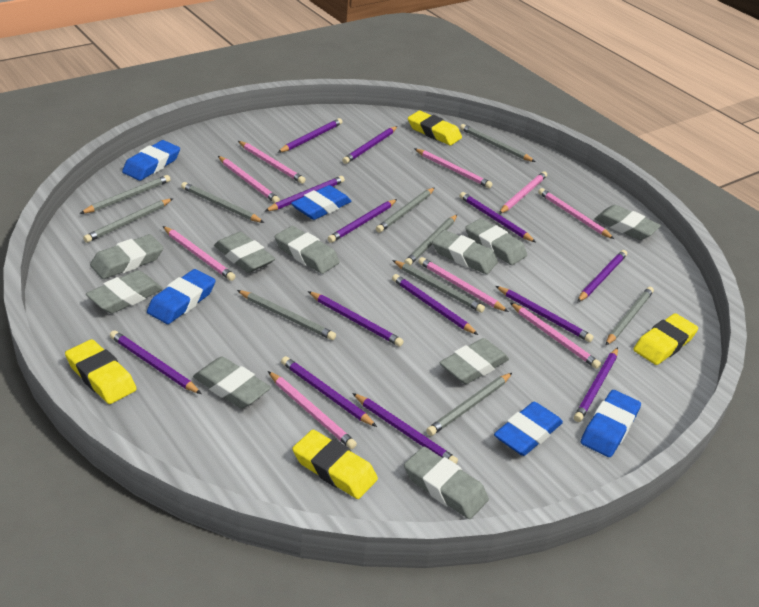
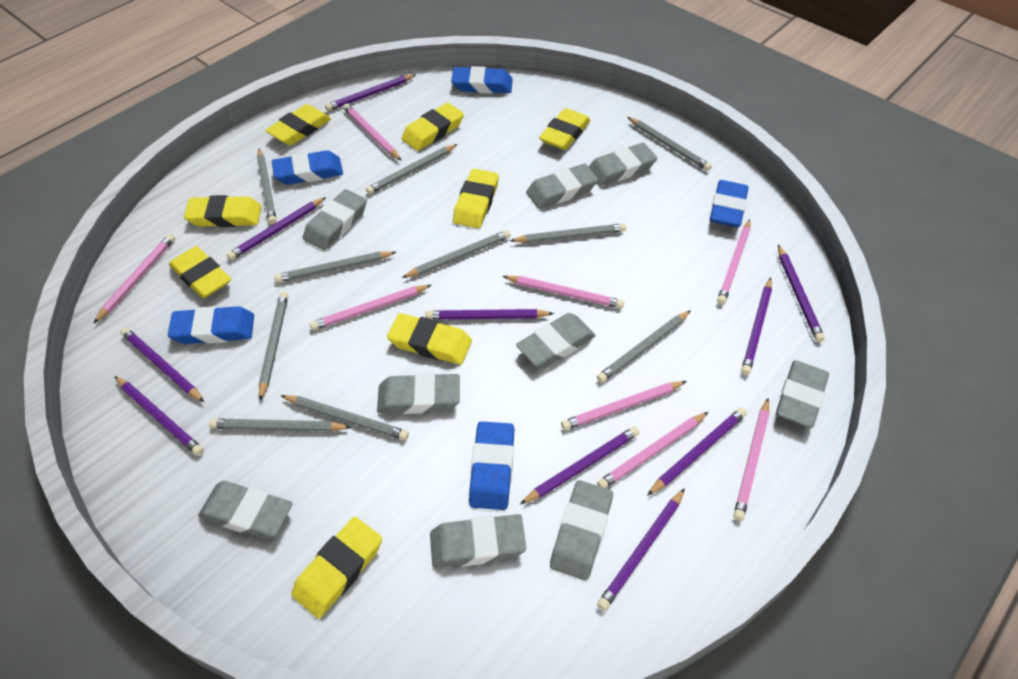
grey eraser: 10 -> 9
pink pencil: 9 -> 8
purple pencil: 13 -> 10
yellow eraser: 4 -> 8

